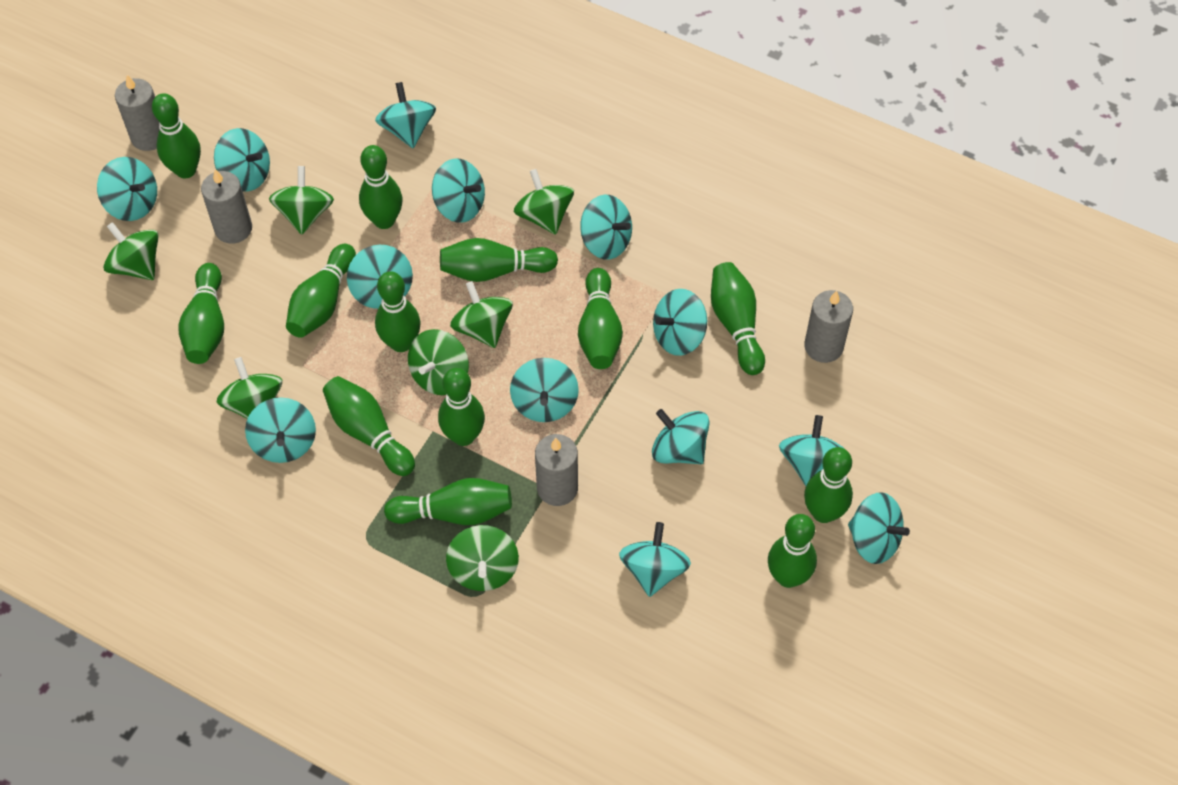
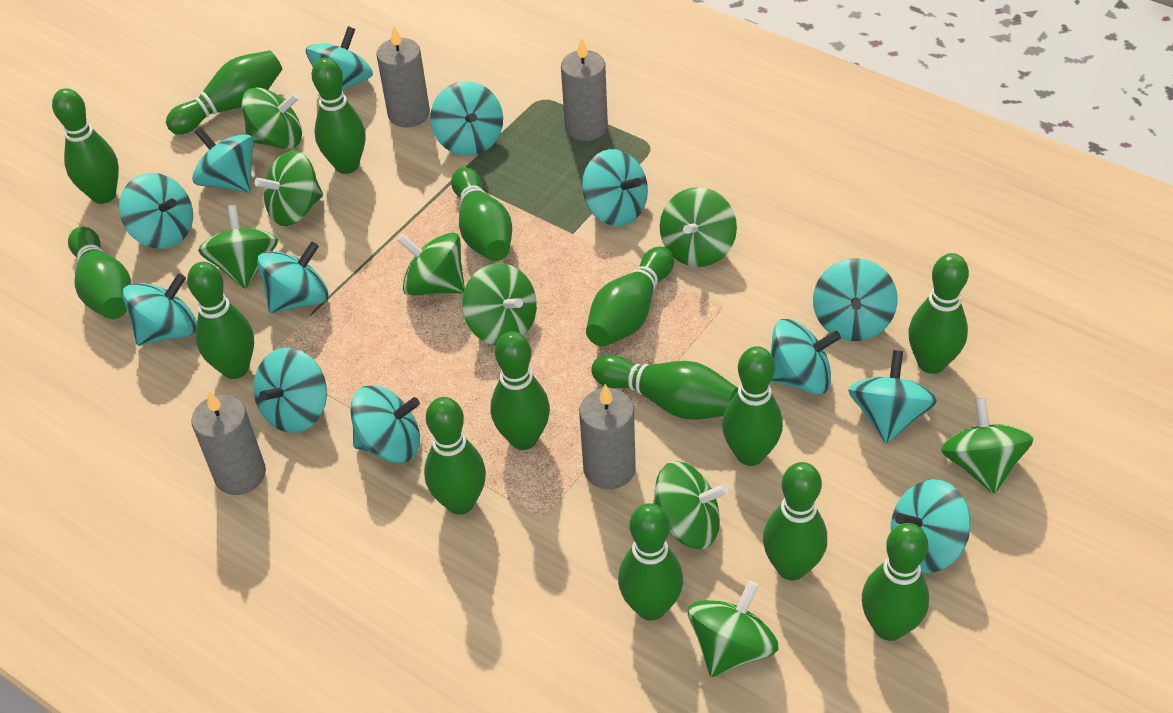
green bowling pin: 13 -> 15
green spinning top: 7 -> 9

